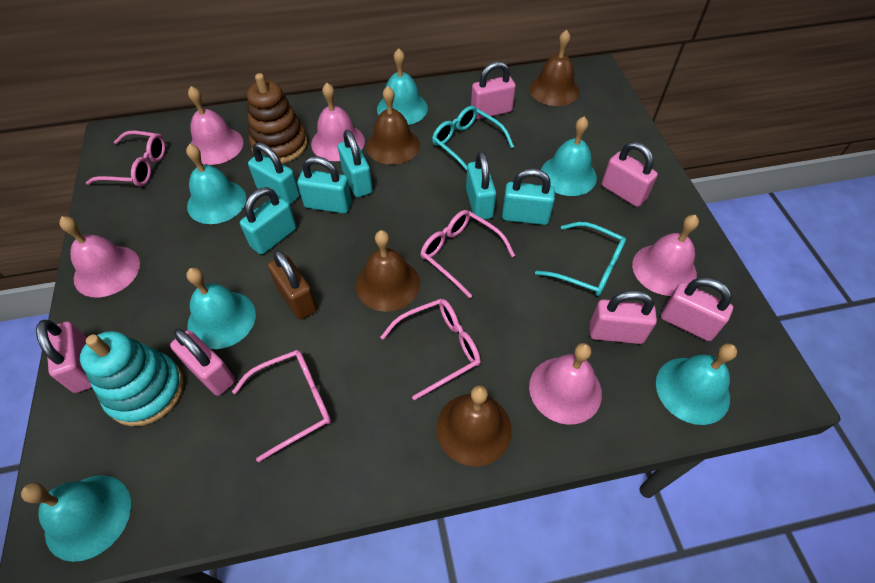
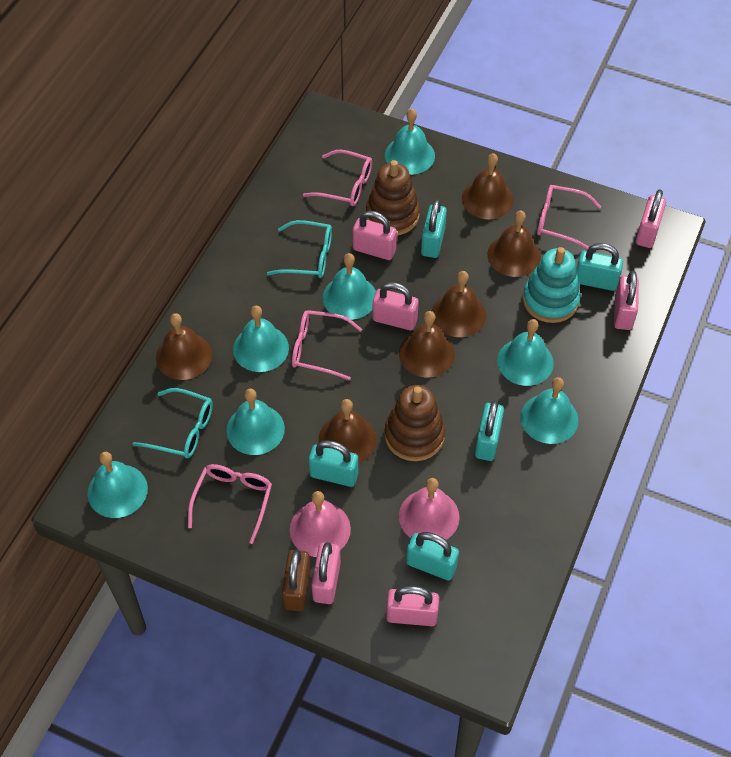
brown bell: 4 -> 6
brown stacking toy: 1 -> 2
pink bell: 5 -> 2
turquoise bell: 6 -> 7
turquoise padlock: 6 -> 5

